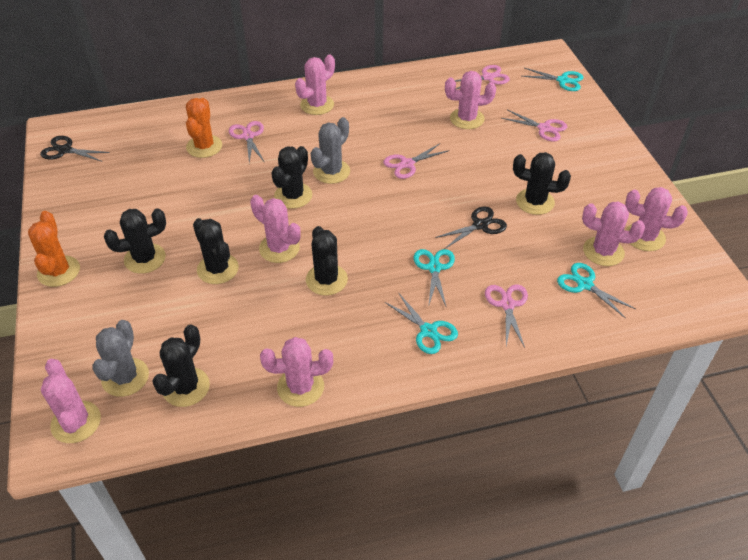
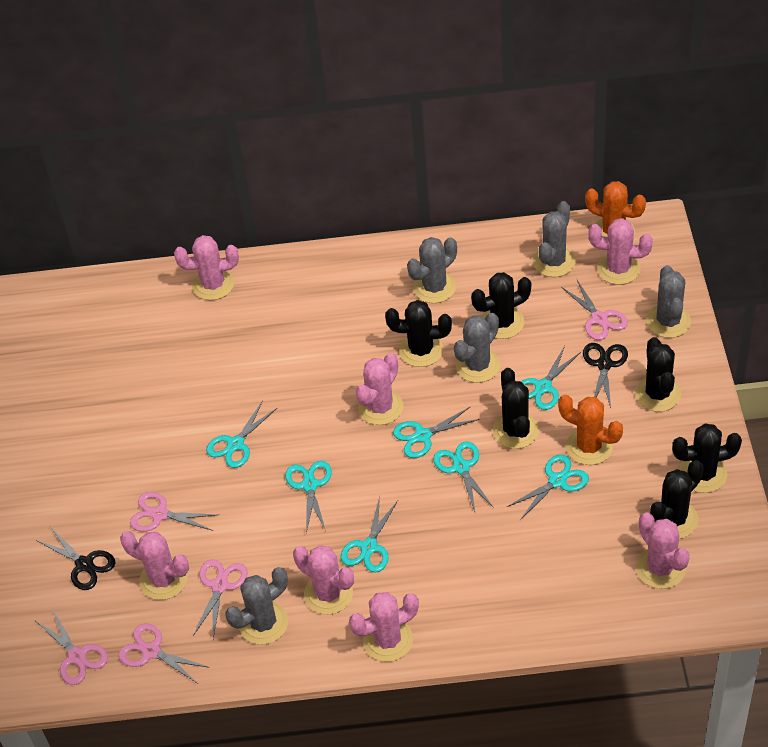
grey cactus: 2 -> 5
turquoise scissors: 4 -> 7

